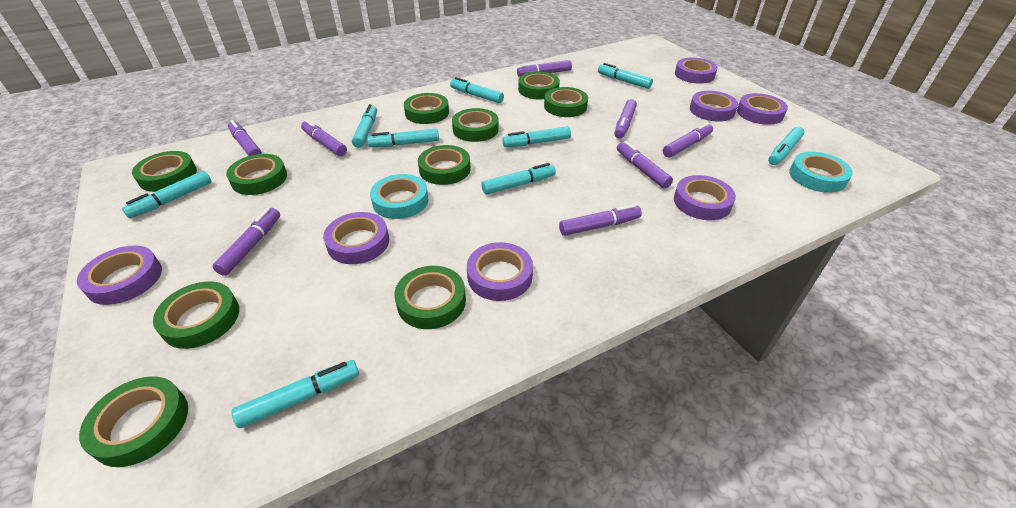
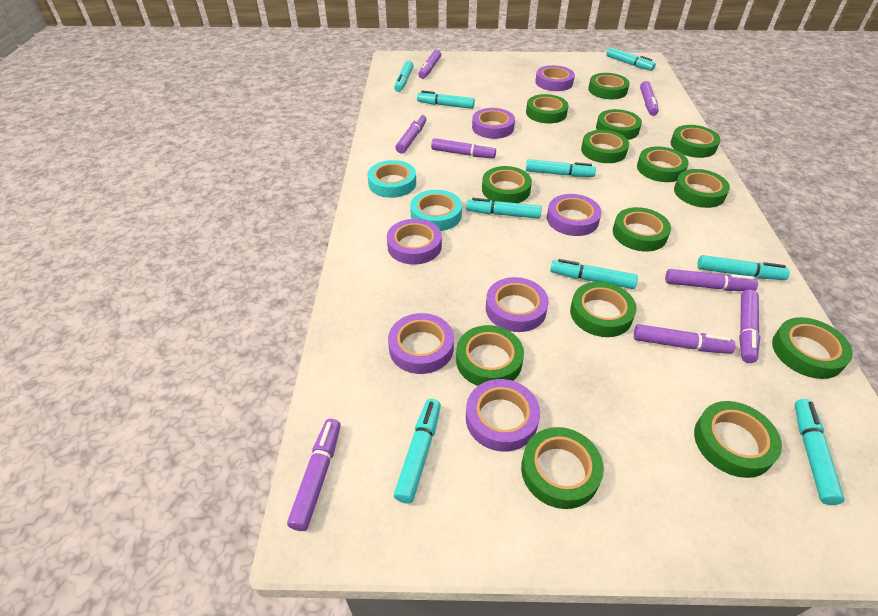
green tape: 10 -> 14

